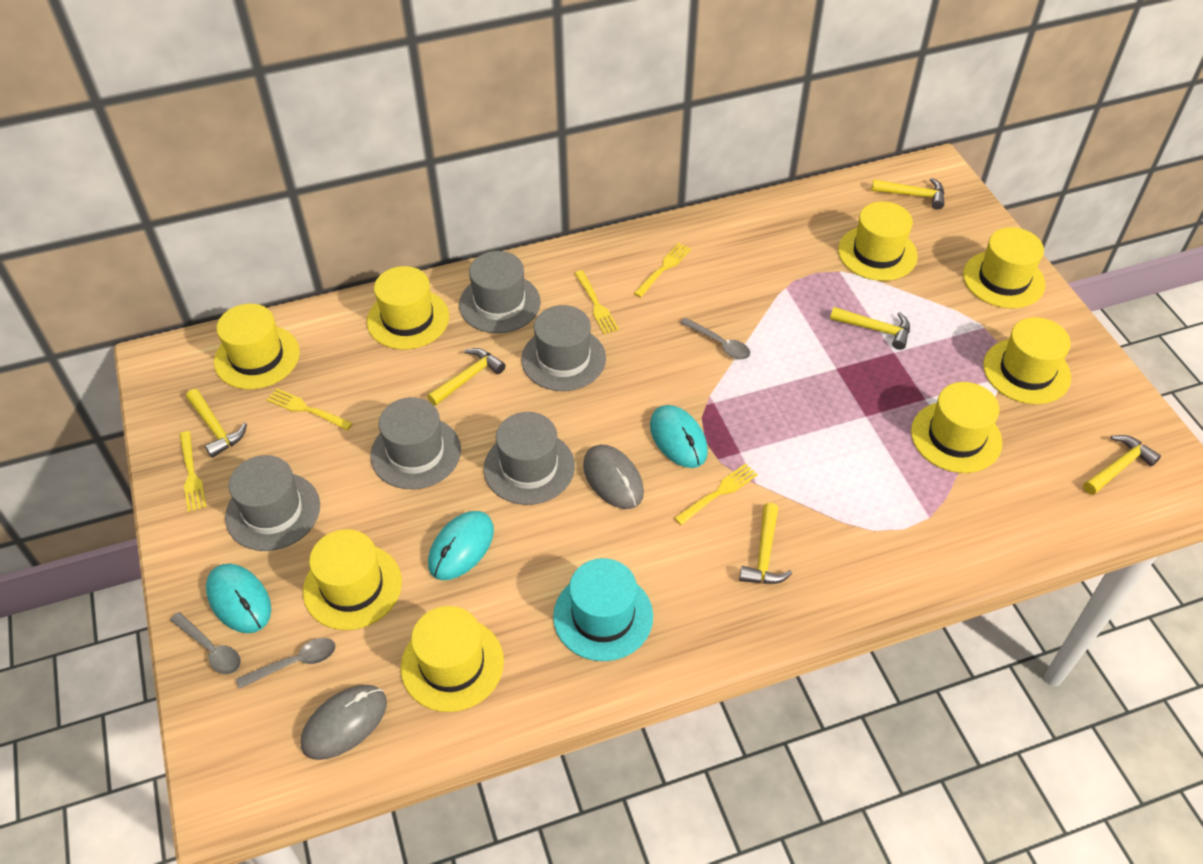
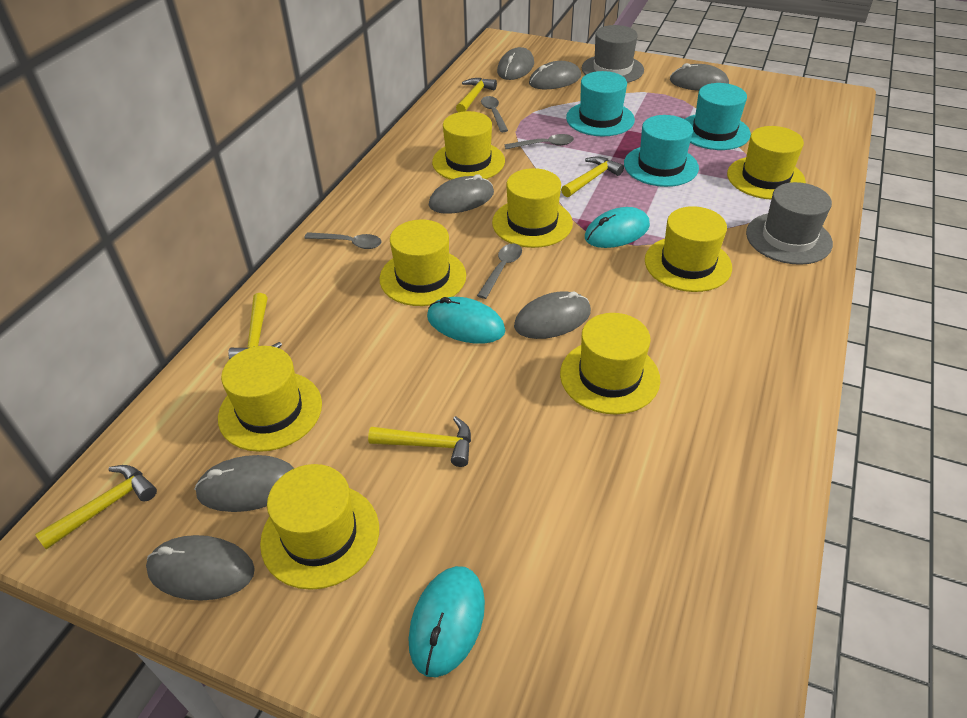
grey hat: 5 -> 2
grey mouse: 2 -> 7
grey spoon: 3 -> 4
turquoise hat: 1 -> 3
yellow fork: 5 -> 0
yellow hammer: 6 -> 5

